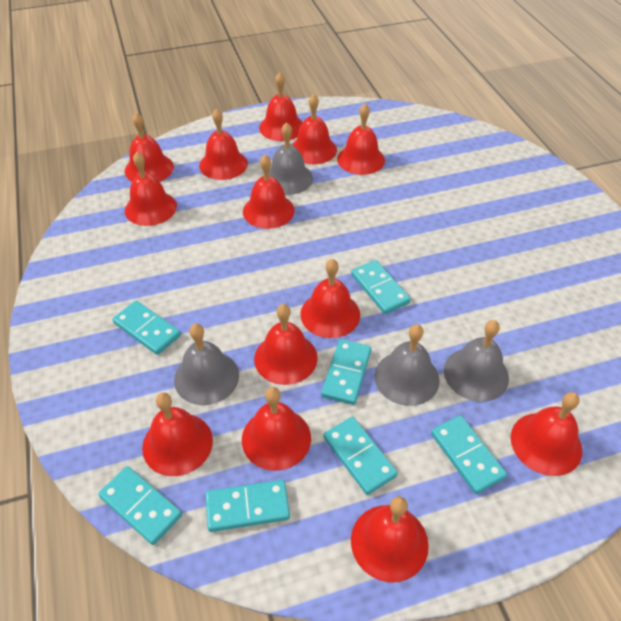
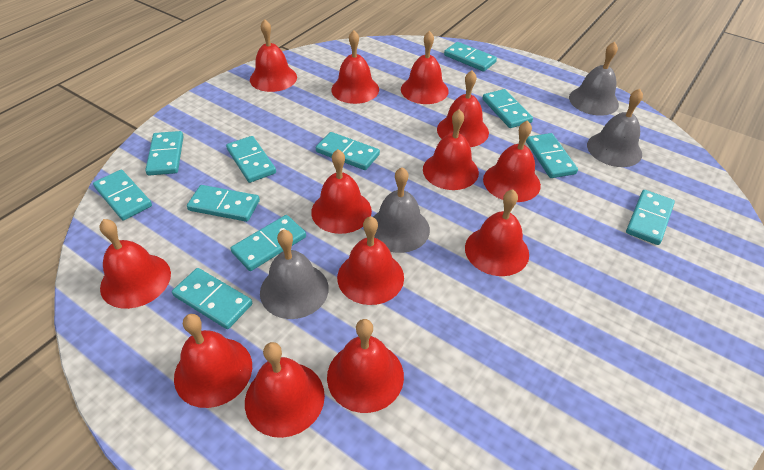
turquoise domino: 7 -> 11

